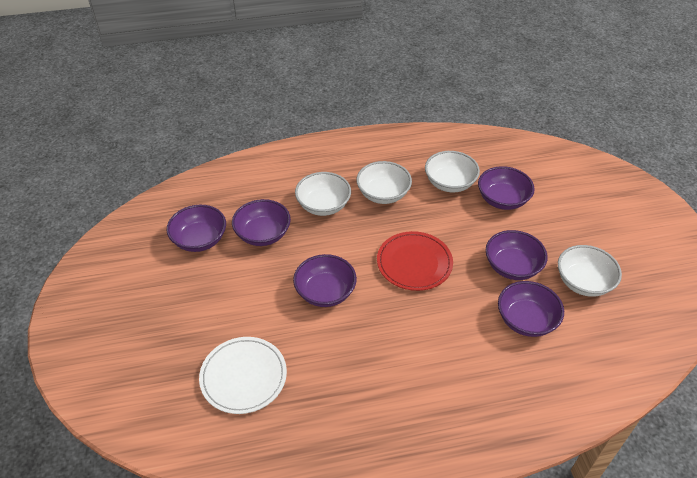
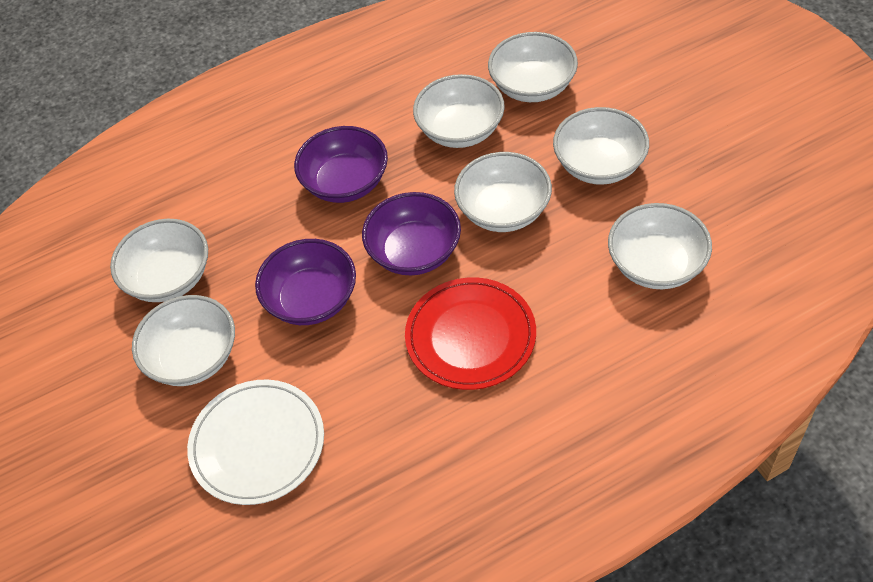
purple bowl: 6 -> 3
white bowl: 4 -> 7

